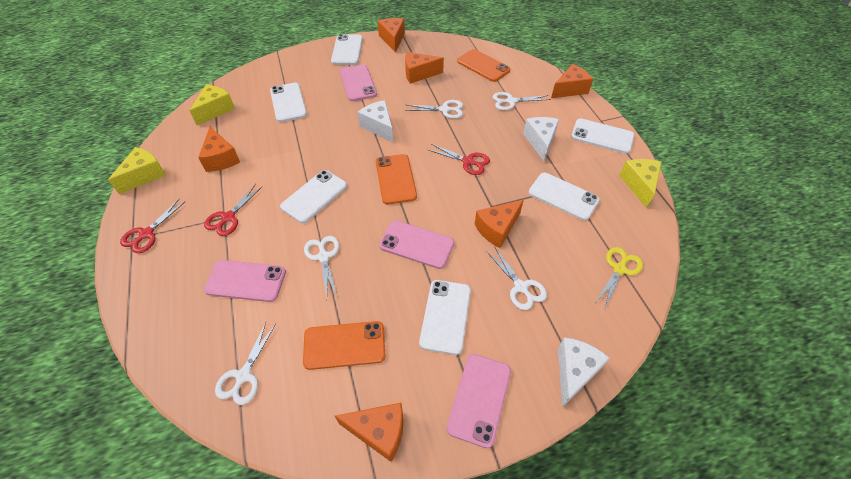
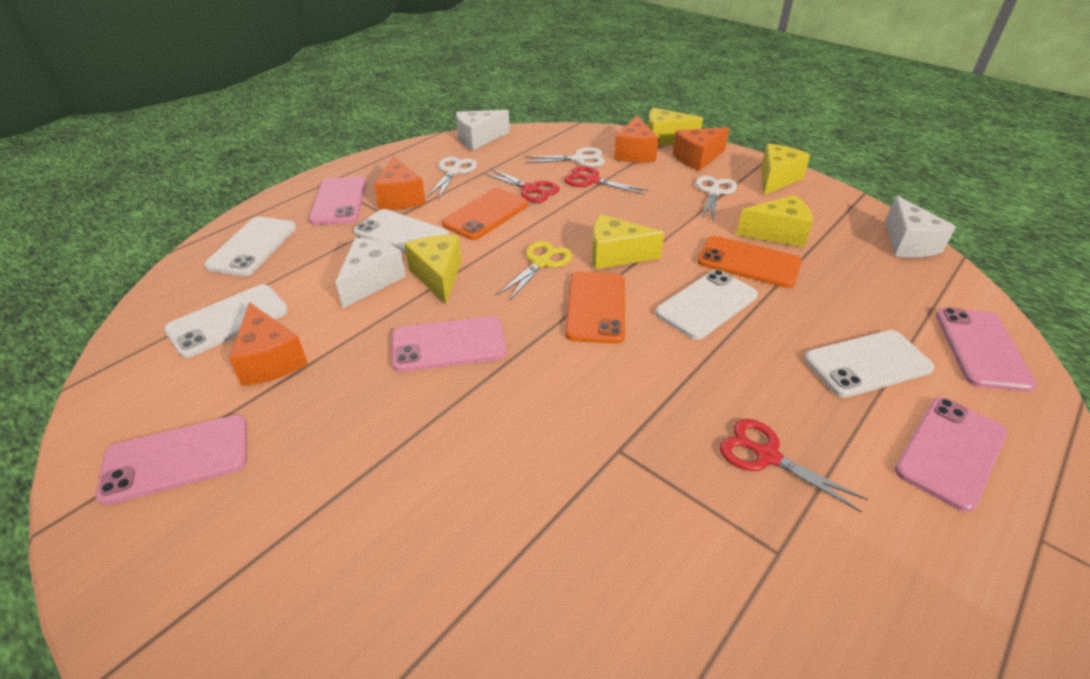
orange cheese: 6 -> 4
pink phone: 4 -> 5
white phone: 6 -> 5
white scissors: 5 -> 3
yellow cheese: 3 -> 5

